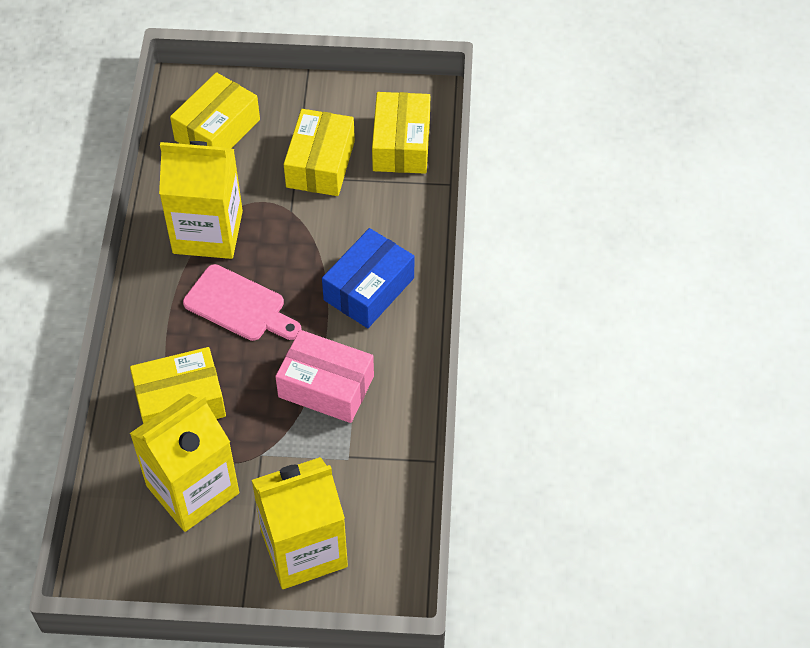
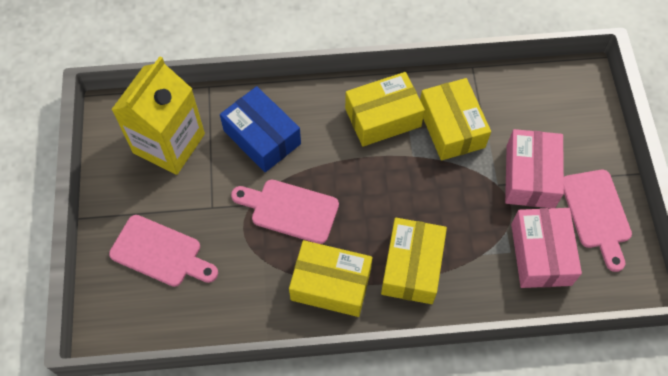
pink box: 1 -> 2
pink cutting board: 1 -> 3
yellow carton: 3 -> 1

